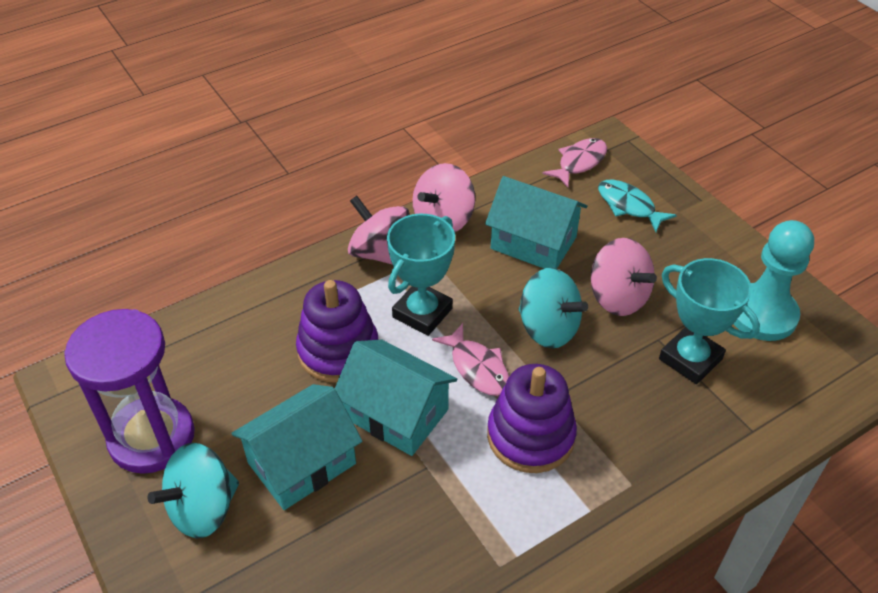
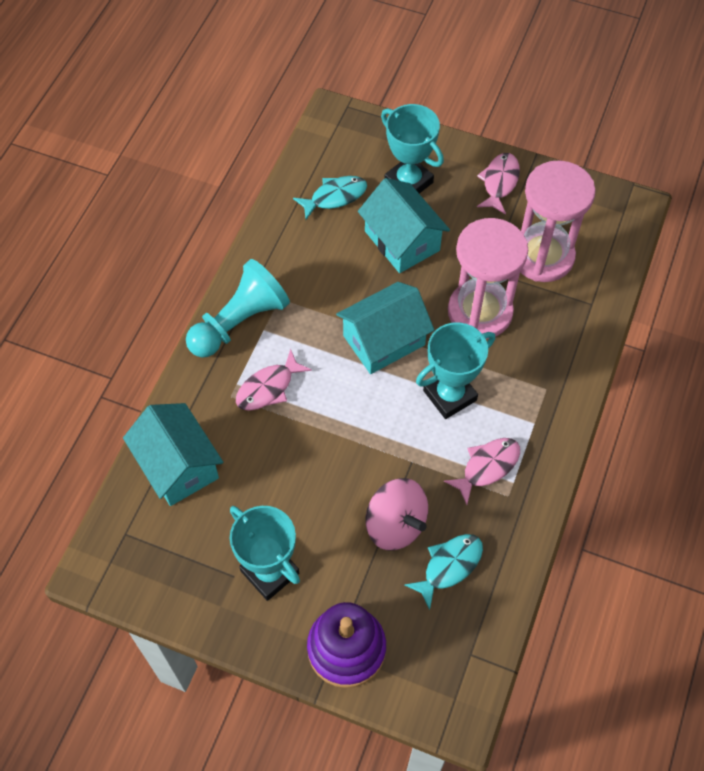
pink fish: 2 -> 3
pink hourglass: 0 -> 2
pink spinning top: 3 -> 1
purple hourglass: 1 -> 0
purple stacking toy: 2 -> 1
turquoise fish: 1 -> 2
turquoise spinning top: 2 -> 0
turquoise trophy: 2 -> 3

